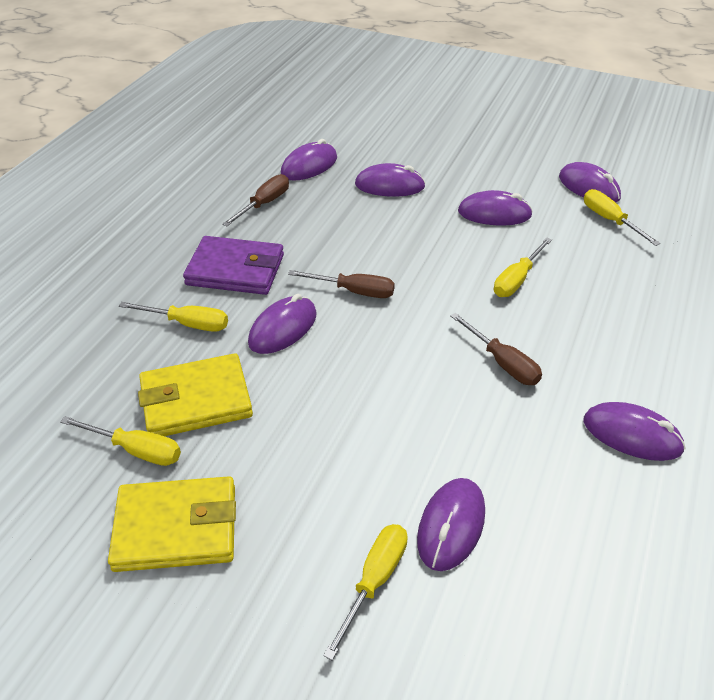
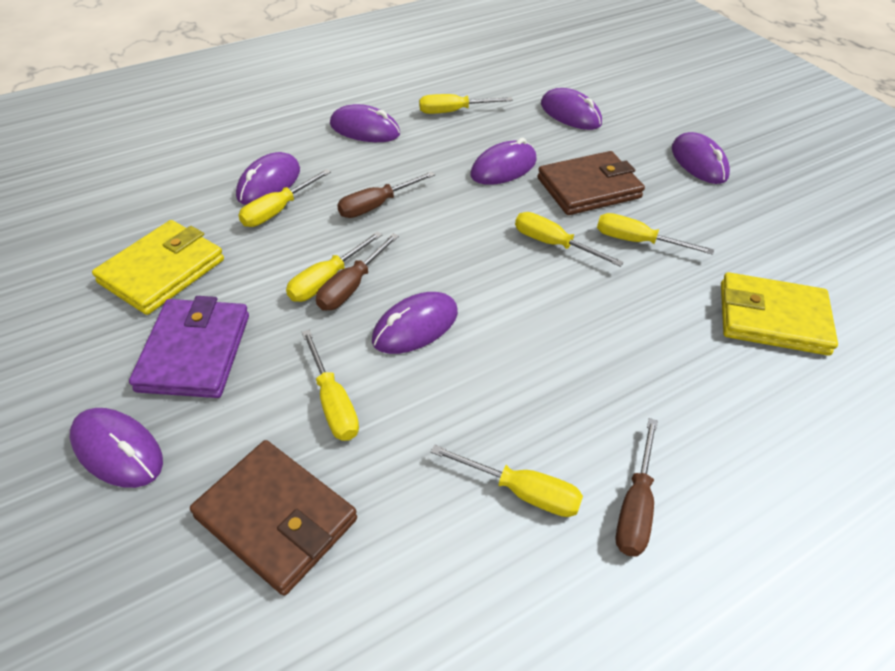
brown wallet: 0 -> 2
yellow screwdriver: 5 -> 7

